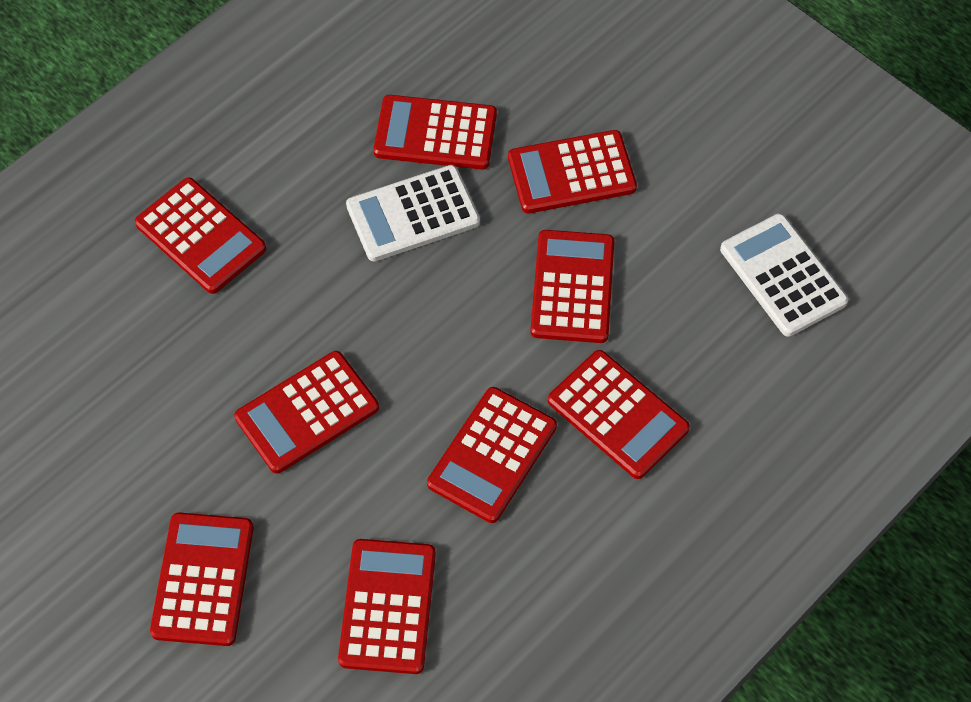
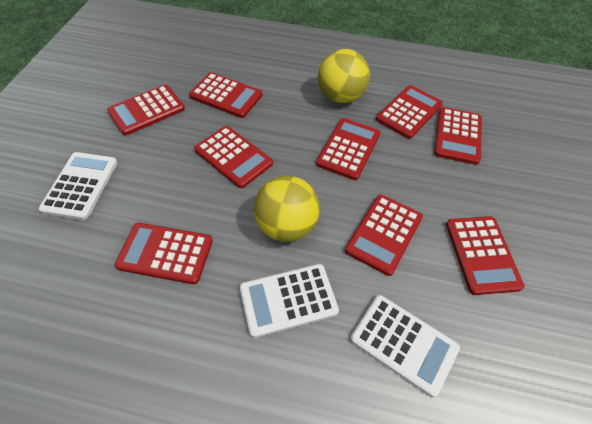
white calculator: 2 -> 3
yellow ball: 0 -> 2

